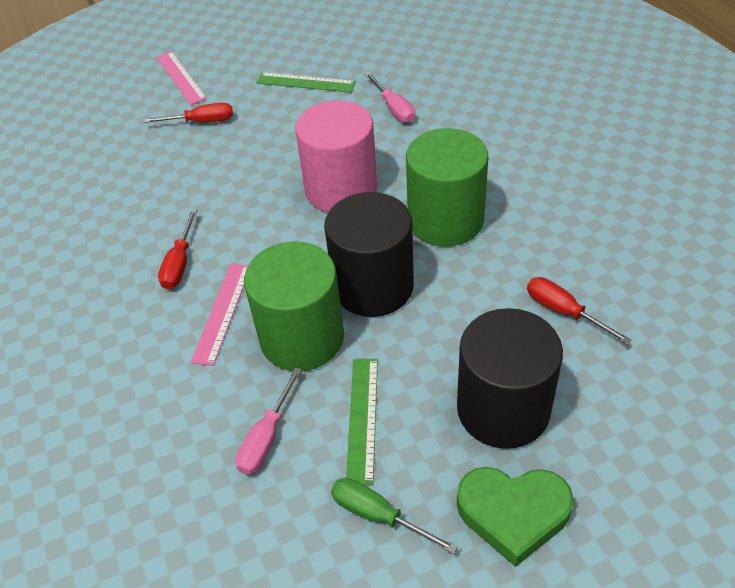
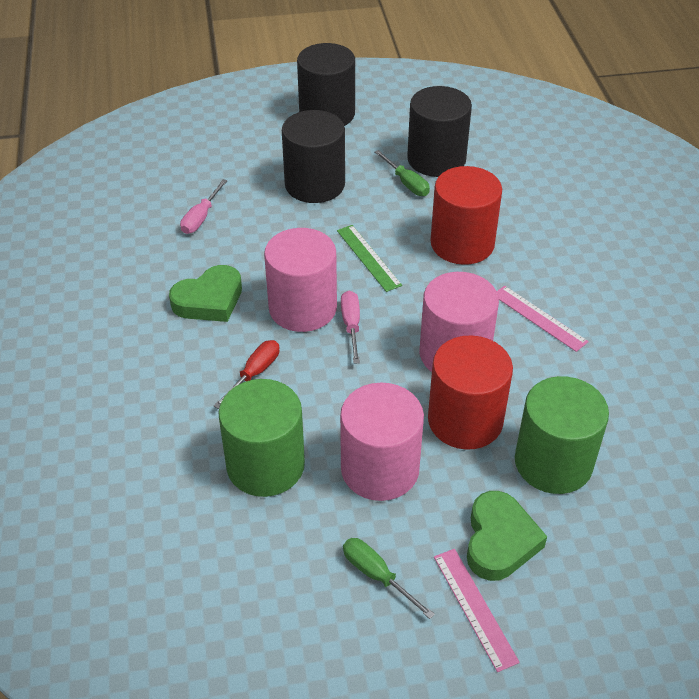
black cylinder: 2 -> 3
green heart: 1 -> 2
green ruler: 2 -> 1
green screwdriver: 1 -> 2
pink cylinder: 1 -> 3
red cylinder: 0 -> 2
red screwdriver: 3 -> 1

